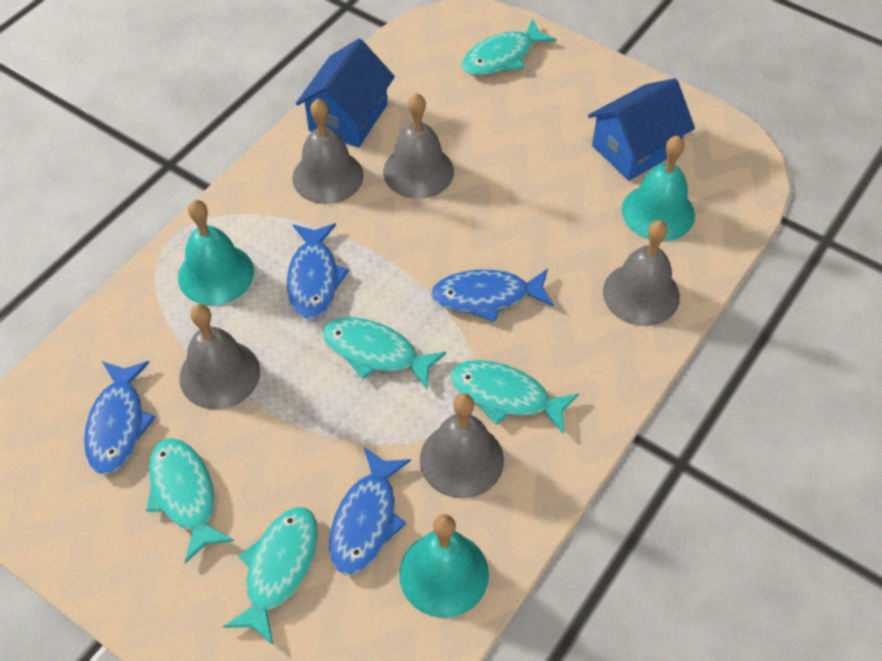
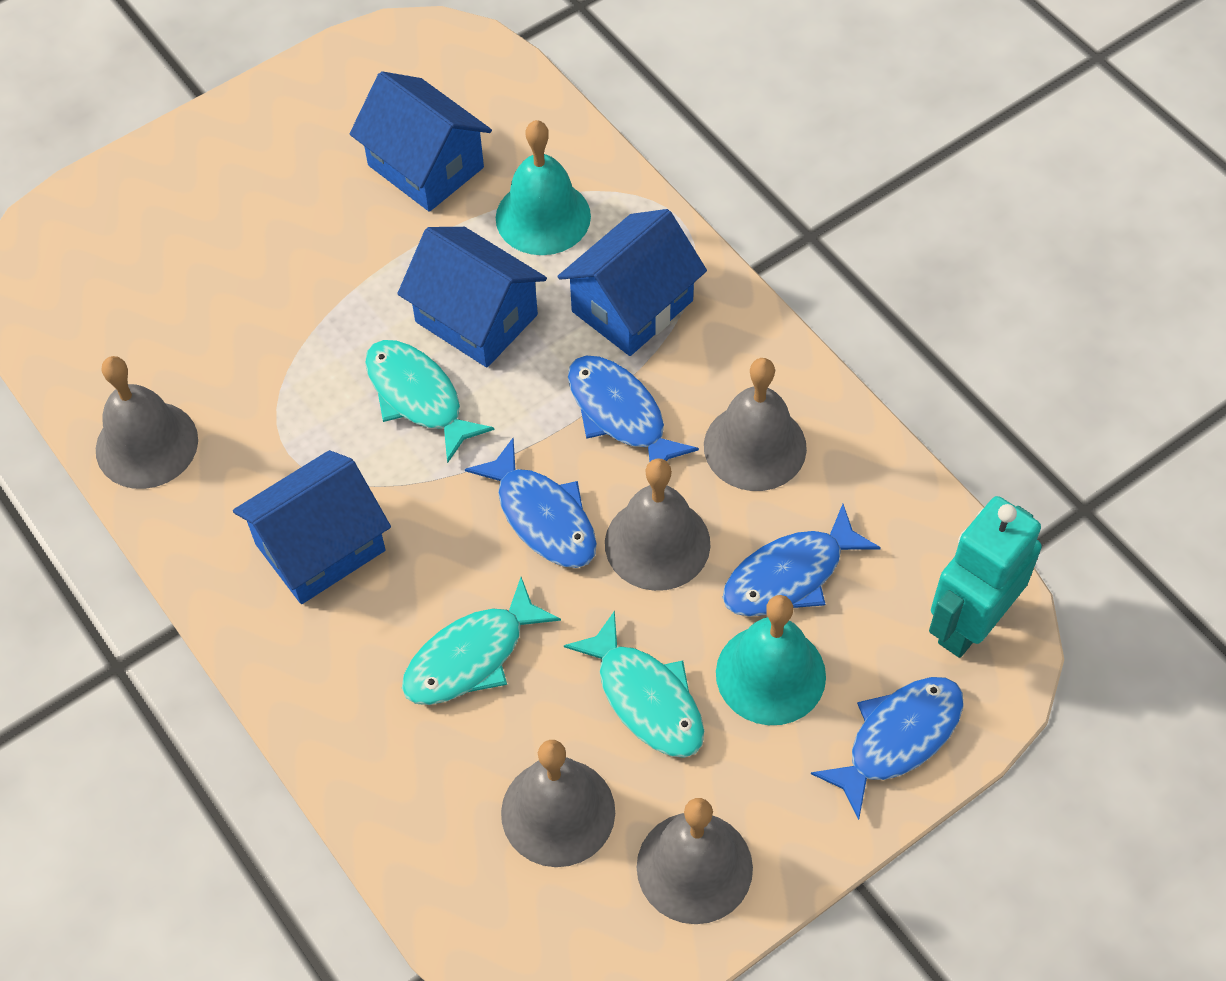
blue house: 2 -> 4
turquoise bell: 3 -> 2
turquoise fish: 5 -> 3
turquoise robot: 0 -> 1

